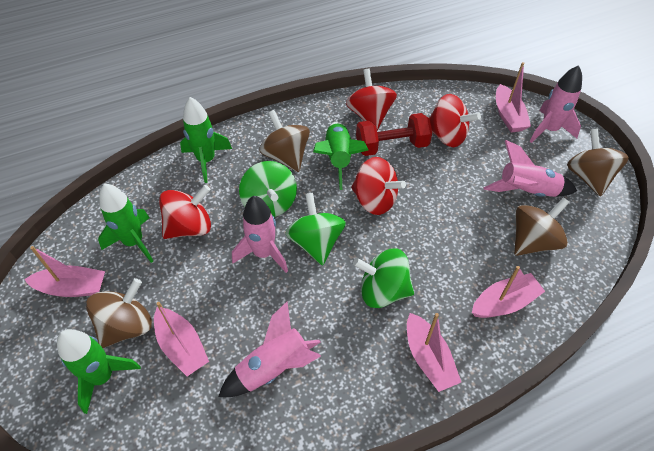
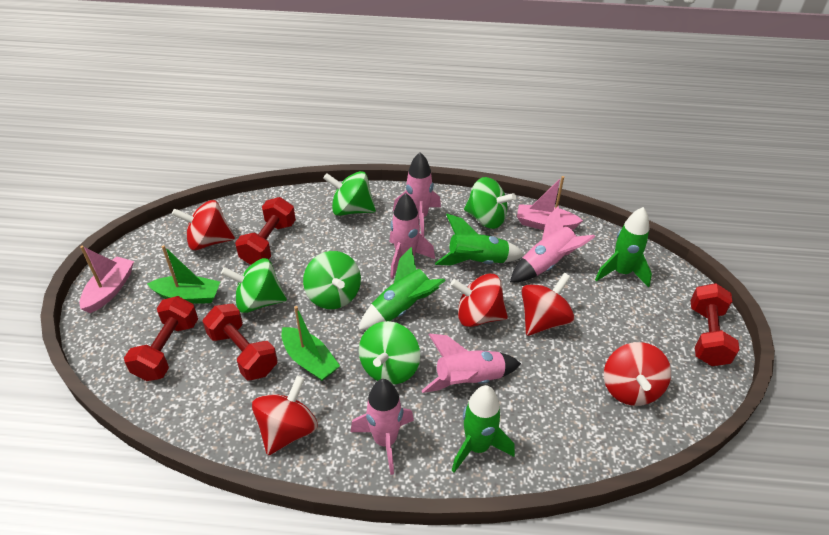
brown spinning top: 4 -> 0
green boat: 0 -> 2
green spinning top: 3 -> 5
pink boat: 5 -> 2
pink rocket: 4 -> 5
red dumbbell: 1 -> 4
red spinning top: 4 -> 5

